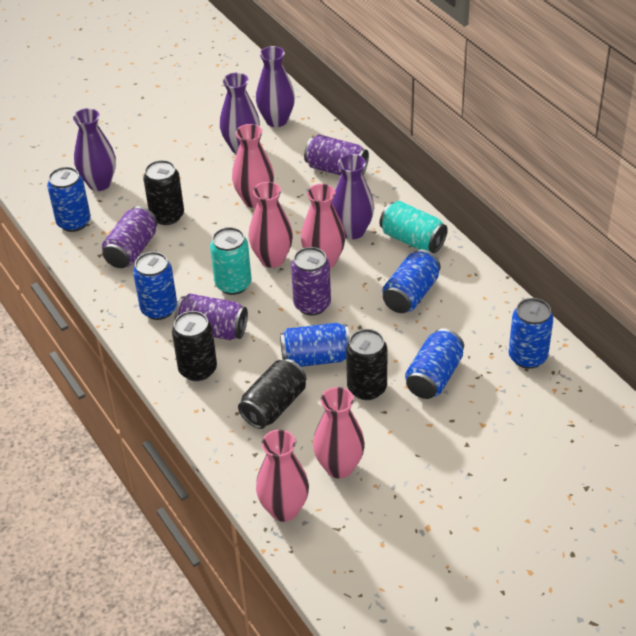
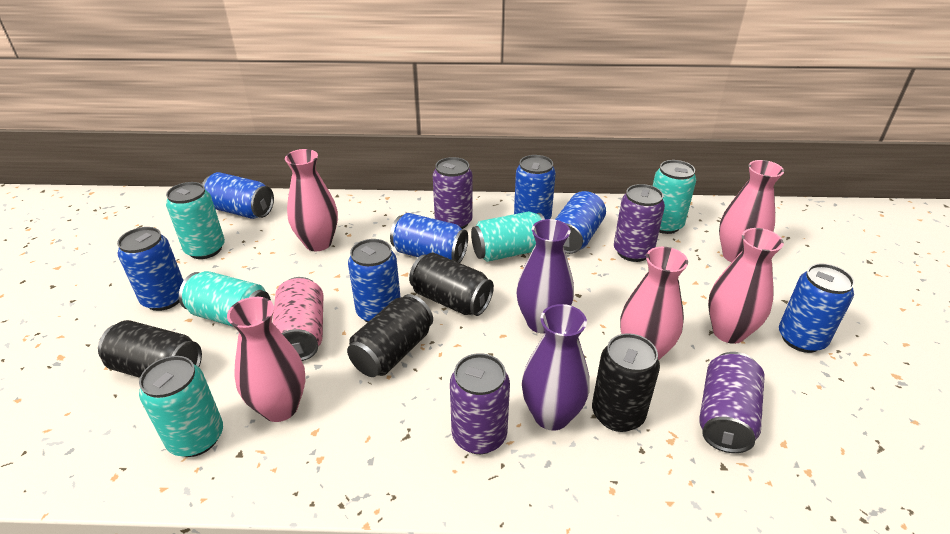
blue can: 6 -> 7
pink can: 0 -> 1
purple vase: 4 -> 2
turquoise can: 2 -> 5

